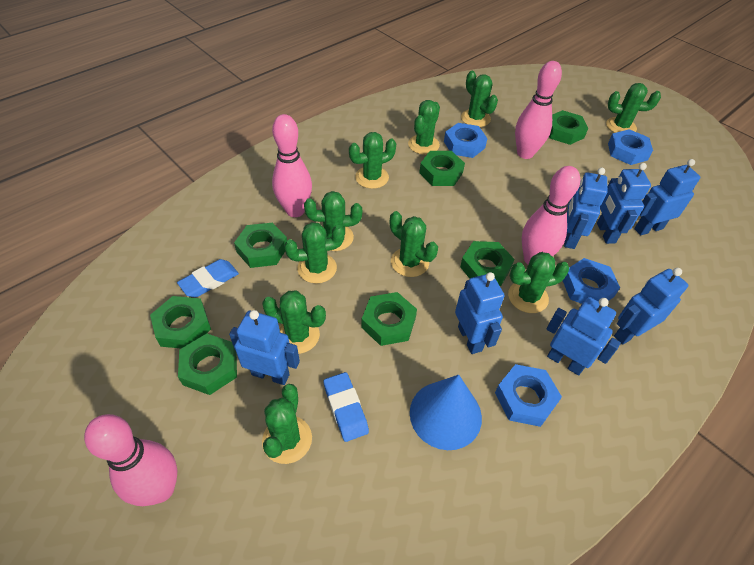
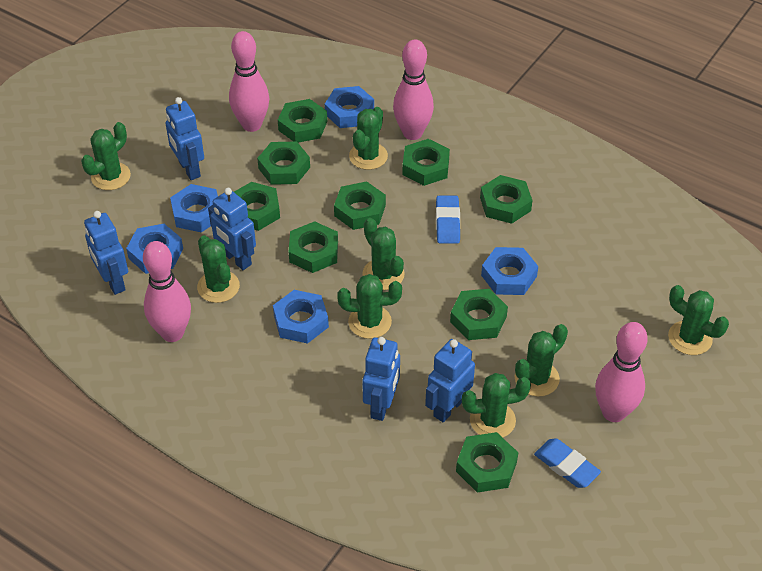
blue cone: 1 -> 0
blue nut: 4 -> 5
blue robot: 7 -> 5
green cactus: 10 -> 8
green nut: 7 -> 9

